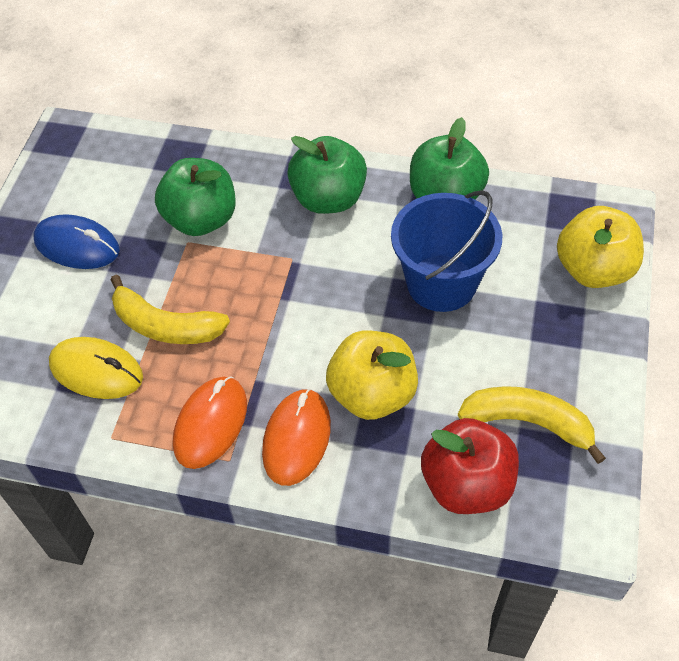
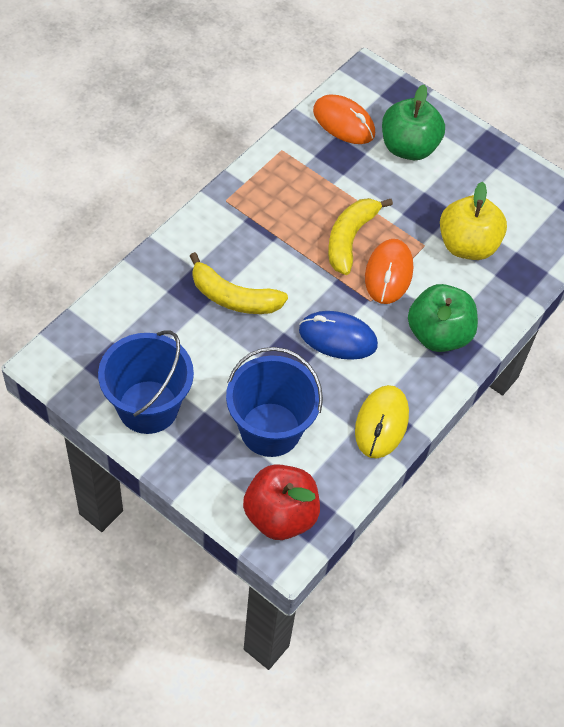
blue bucket: 1 -> 2
green apple: 3 -> 2
yellow apple: 2 -> 1

